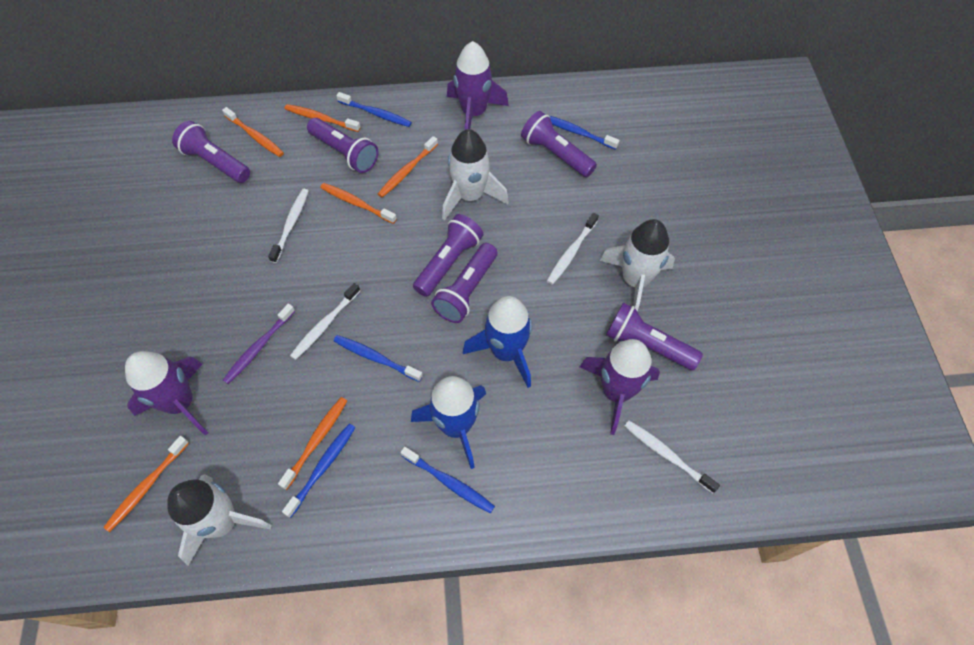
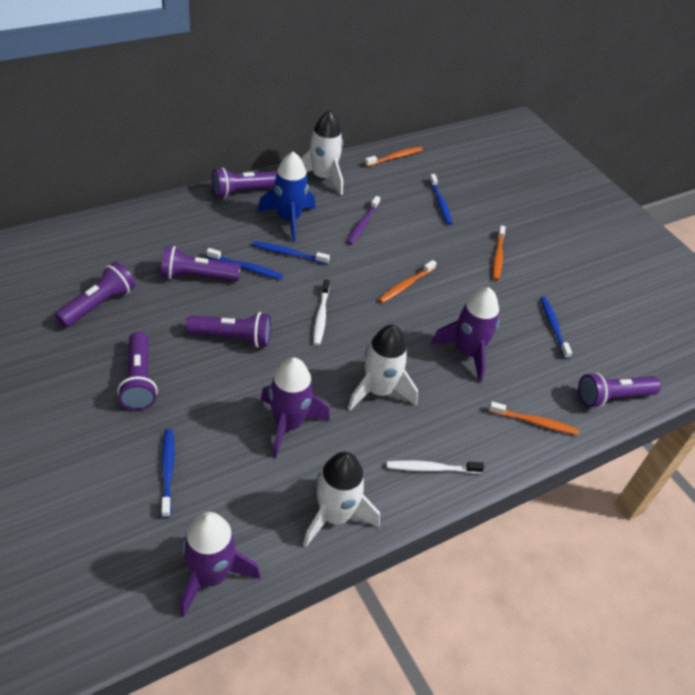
blue rocket: 2 -> 1
orange toothbrush: 6 -> 4
white toothbrush: 4 -> 2

